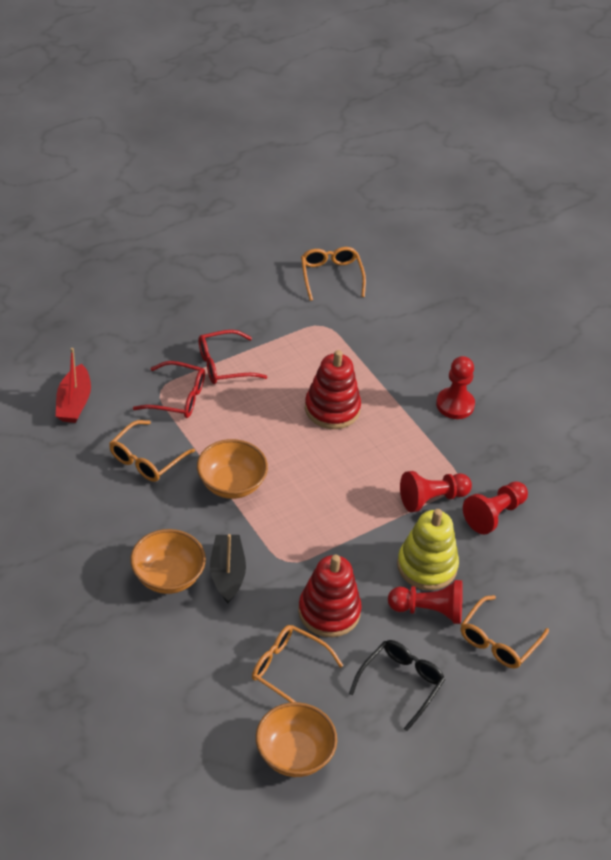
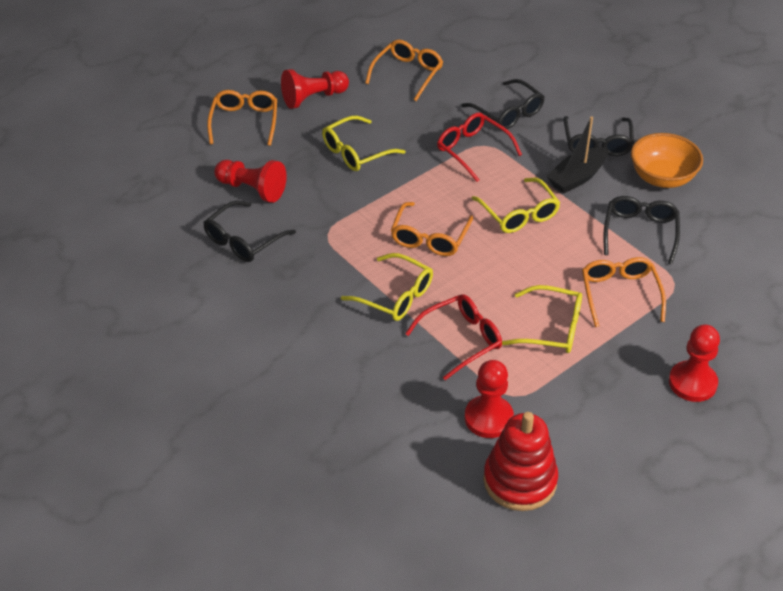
black glasses: 1 -> 4
orange bowl: 3 -> 1
red boat: 1 -> 0
red stacking toy: 2 -> 1
yellow glasses: 0 -> 4
yellow stacking toy: 1 -> 0

